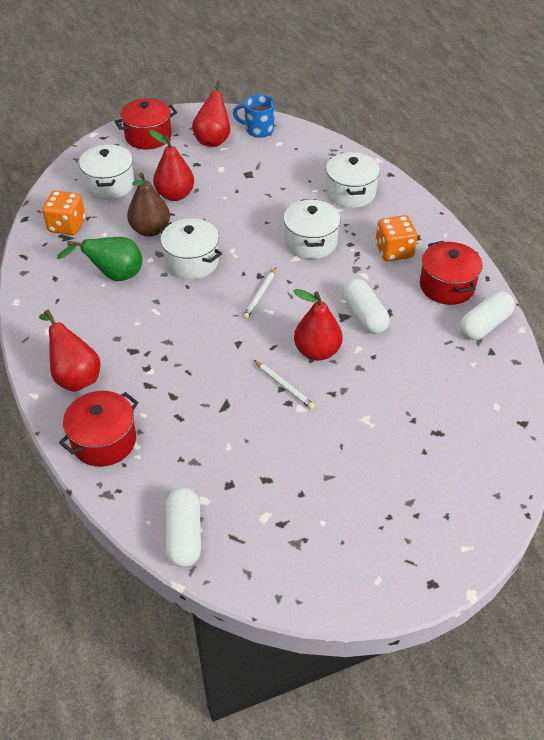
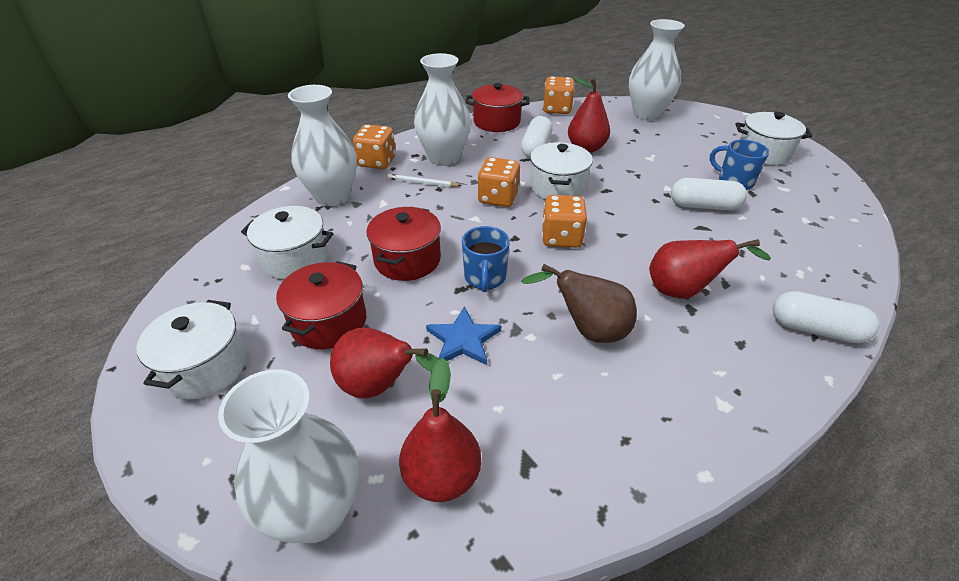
blue mug: 1 -> 2
blue star: 0 -> 1
green pear: 1 -> 0
orange dice: 2 -> 4
white pencil: 2 -> 1
white vase: 0 -> 4

